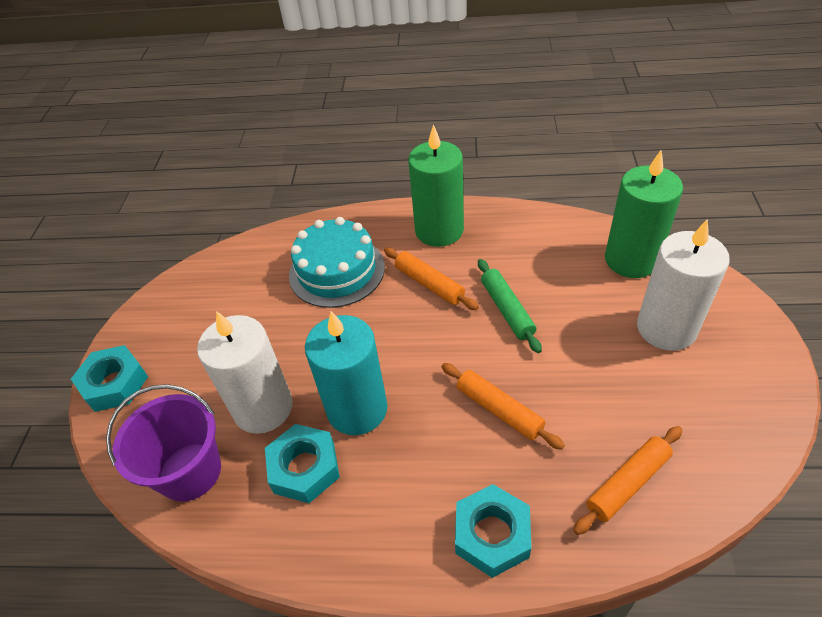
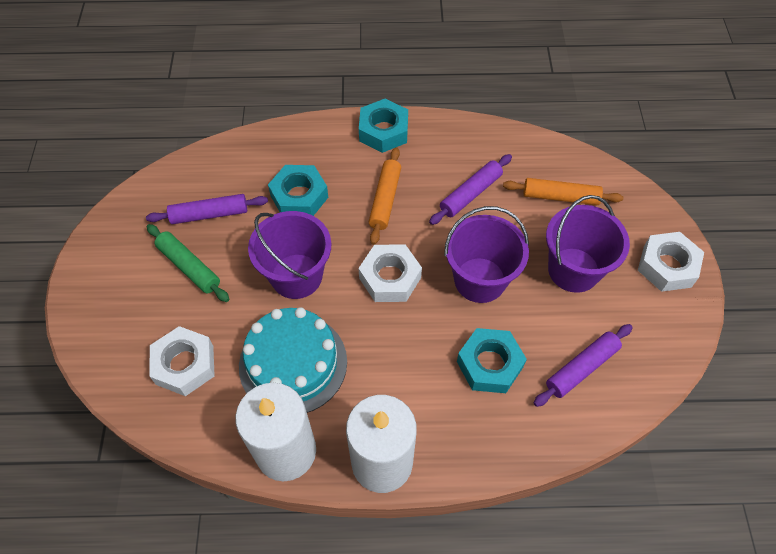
green candle: 2 -> 0
orange rolling pin: 3 -> 2
purple bucket: 1 -> 3
purple rolling pin: 0 -> 3
turquoise candle: 1 -> 0
white nut: 0 -> 3

